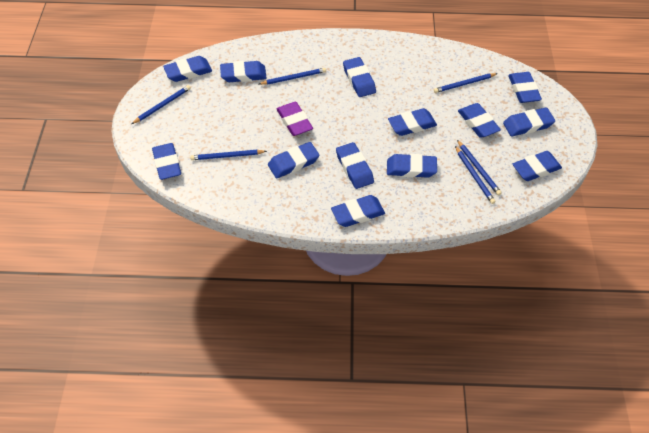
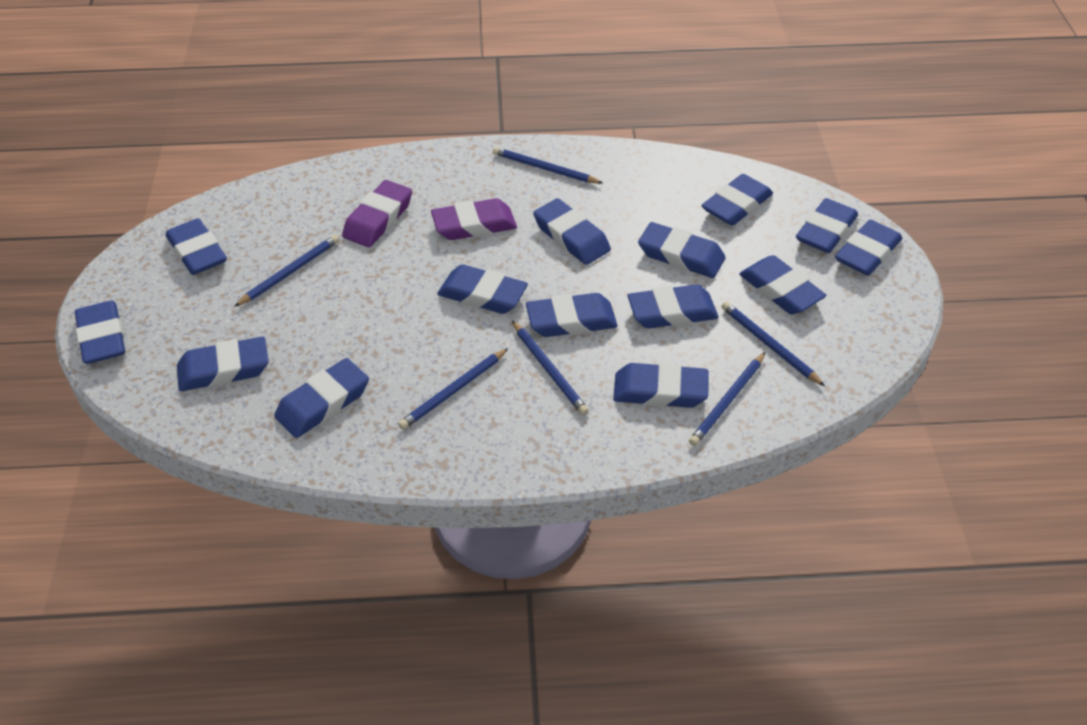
blue eraser: 13 -> 14
purple eraser: 1 -> 2

